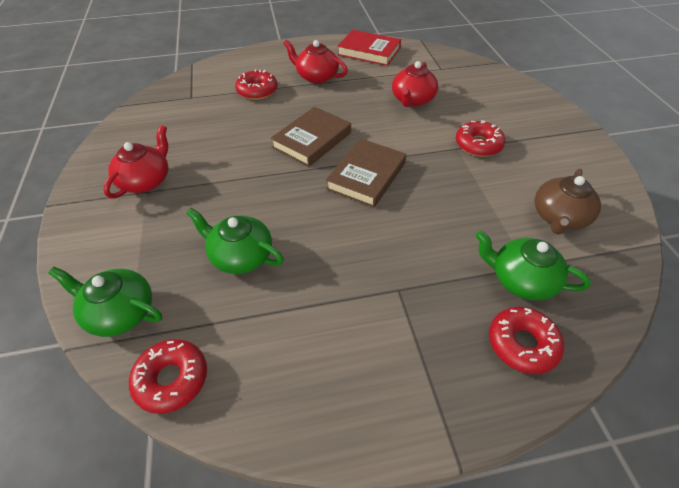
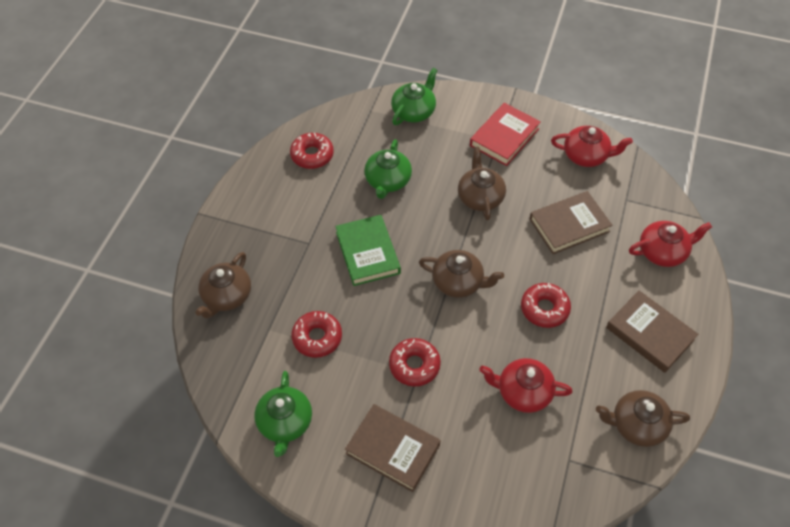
brown book: 2 -> 3
brown teapot: 1 -> 4
green book: 0 -> 1

